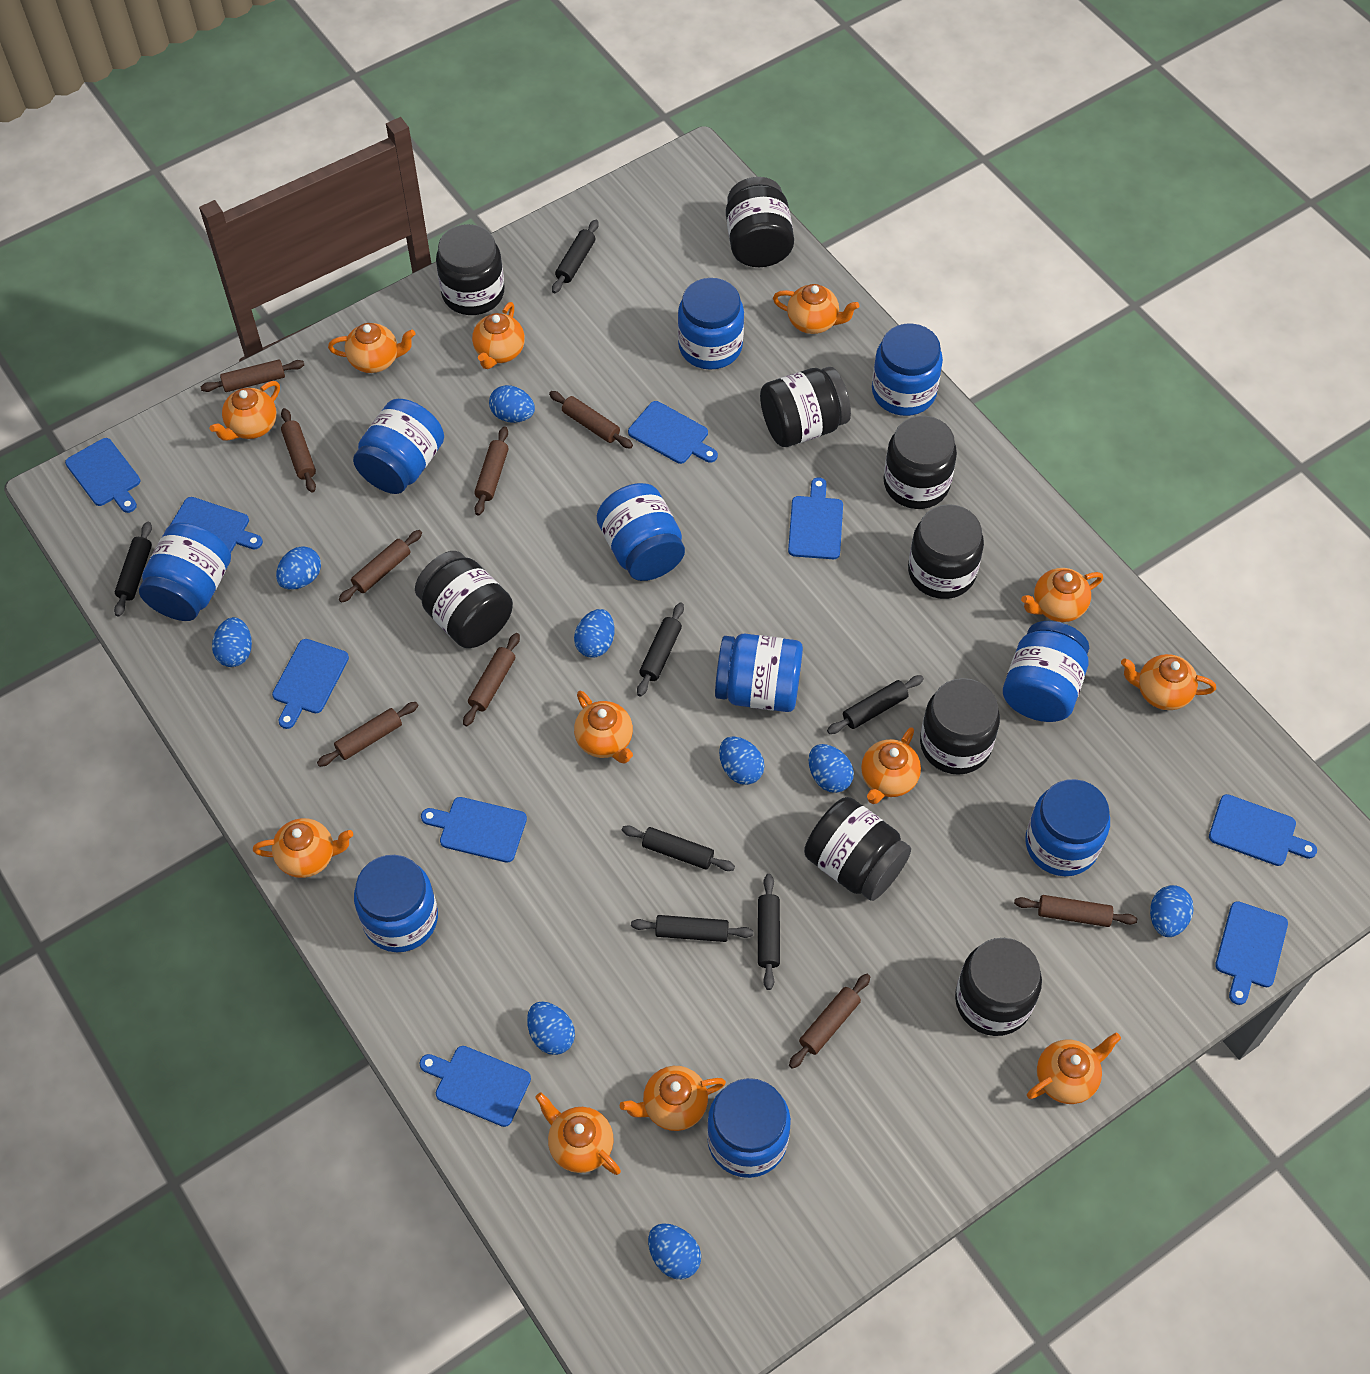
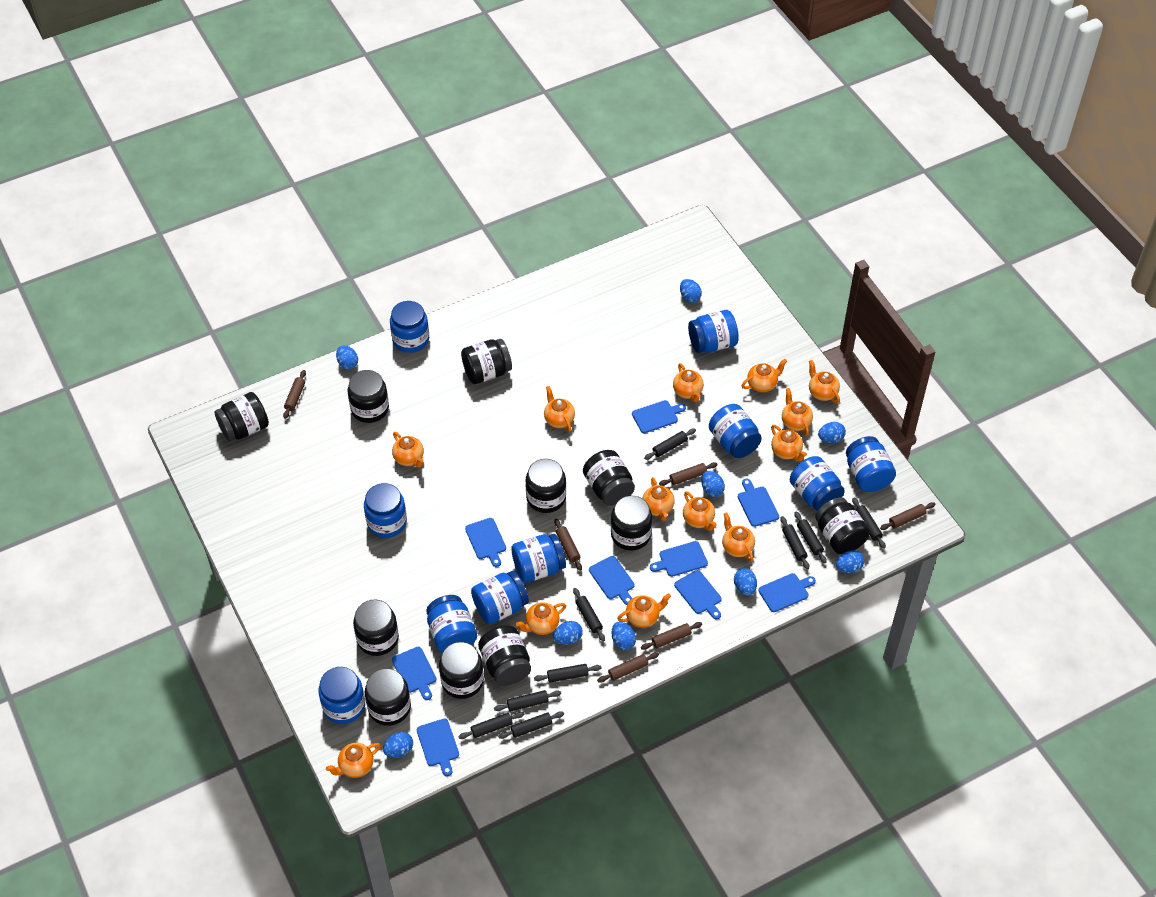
black jar: 9 -> 11
black rolling pin: 7 -> 9
brown rolling pin: 9 -> 6
orange teapot: 12 -> 13

